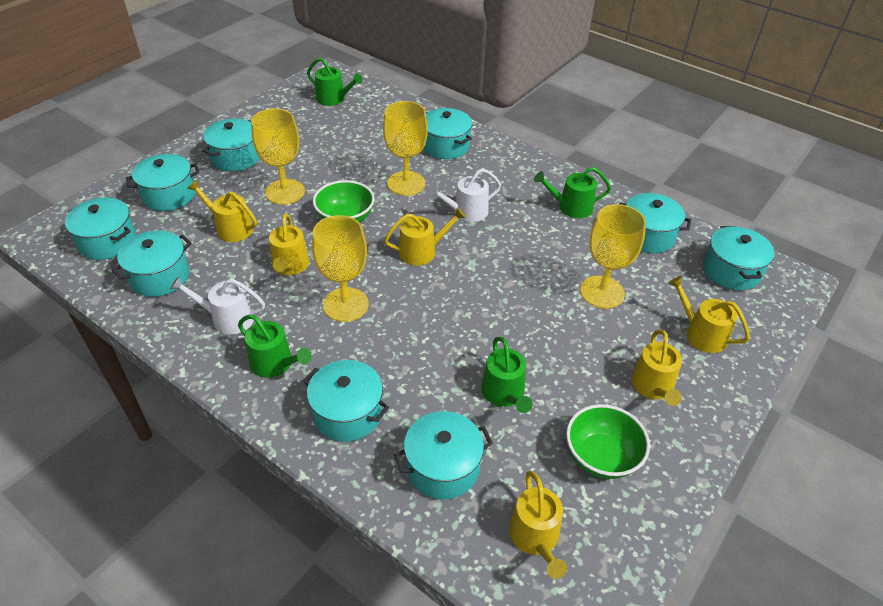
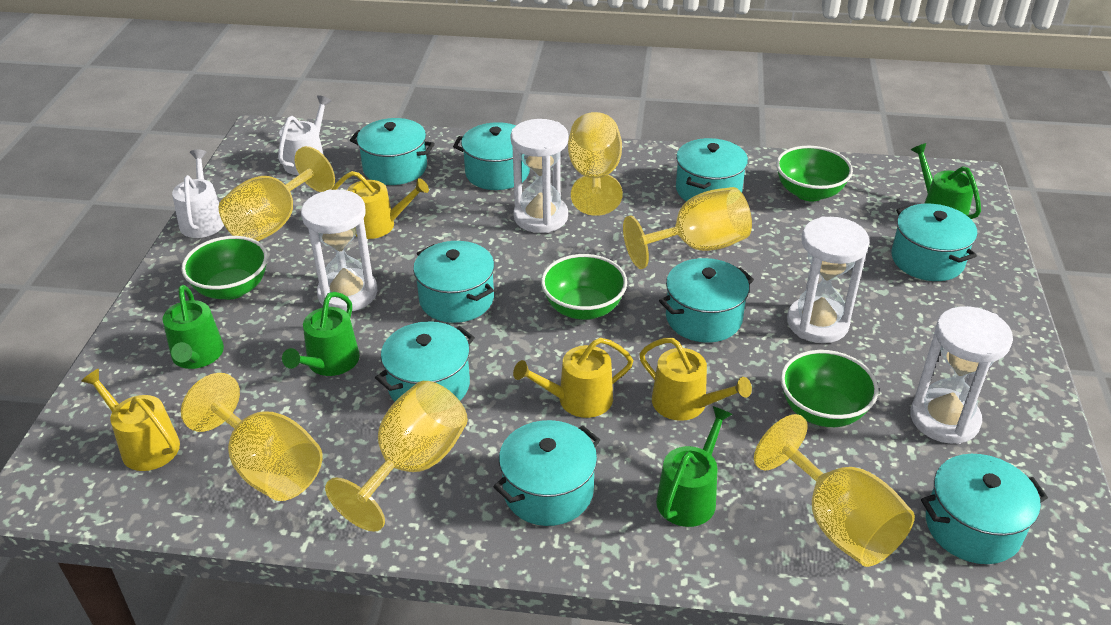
green bowl: 2 -> 4
white hourglass: 0 -> 4
yellow goblet: 4 -> 6
yellow watering can: 6 -> 4

